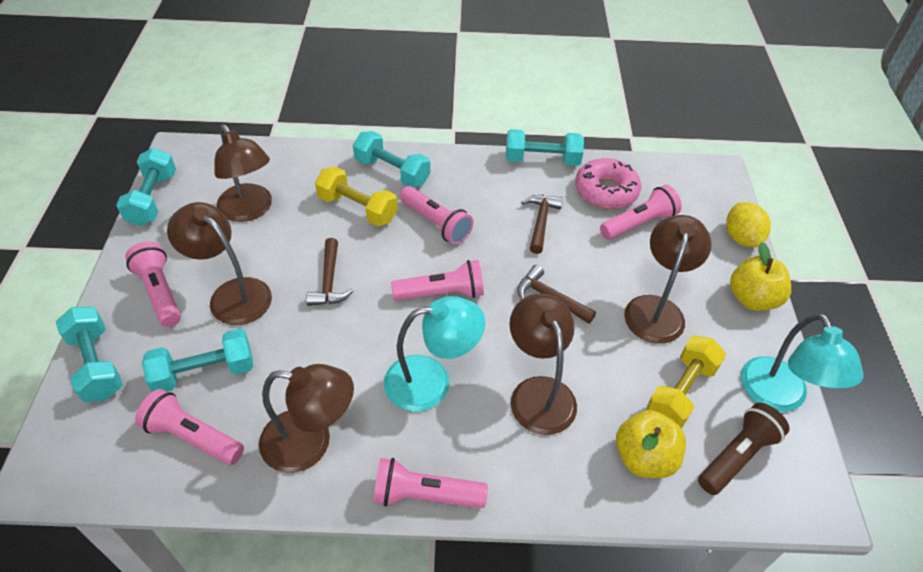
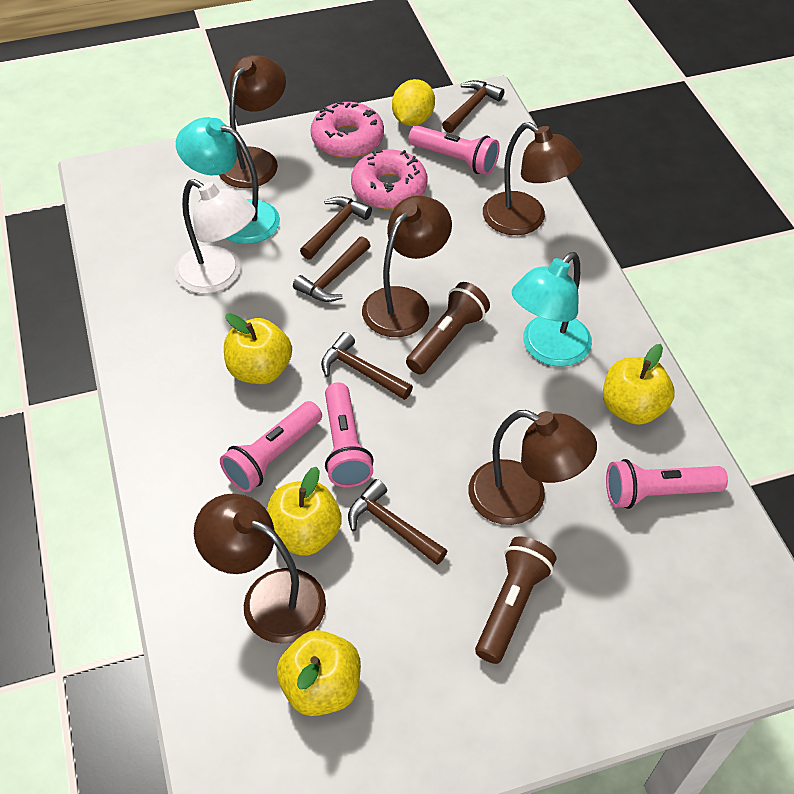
brown flashlight: 1 -> 2
brown hammer: 3 -> 5
pink donut: 1 -> 2
pink flashlight: 6 -> 4
turquoise dumbbell: 5 -> 0
white lamp: 0 -> 1
yellow apple: 2 -> 4
yellow dumbbell: 2 -> 0

